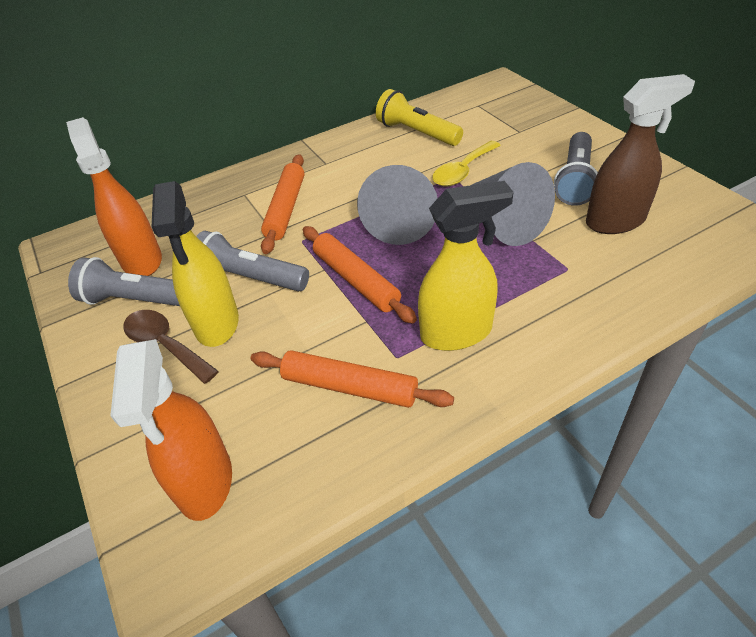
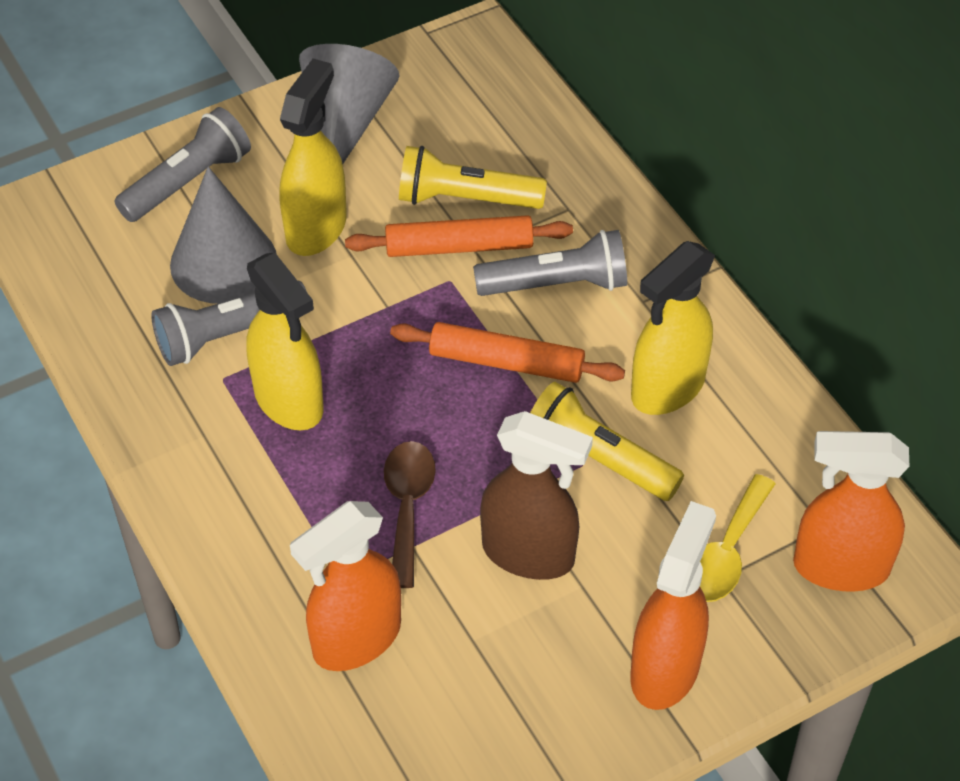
orange rolling pin: 3 -> 2
orange spray bottle: 2 -> 3
yellow flashlight: 1 -> 2
yellow spray bottle: 2 -> 3

